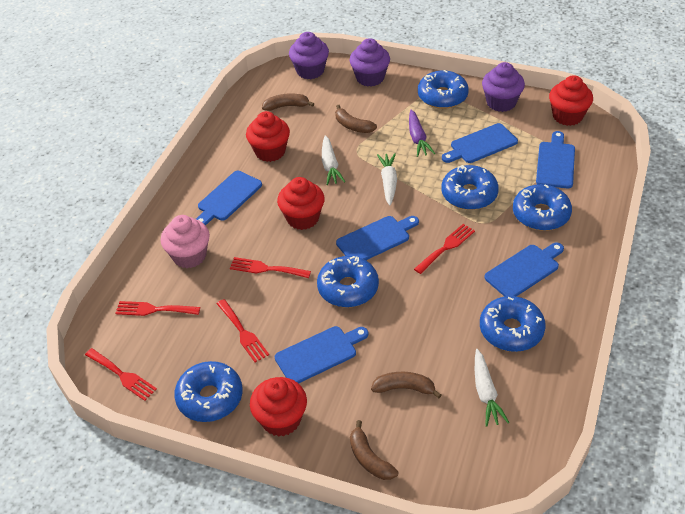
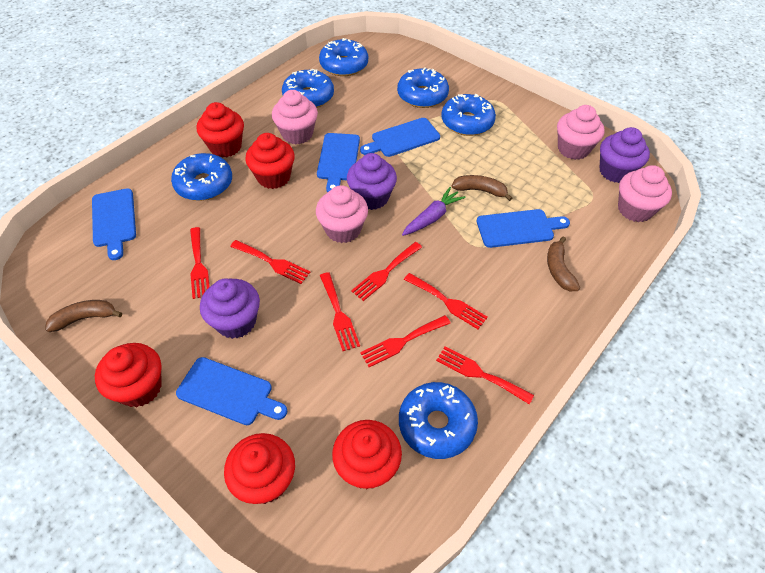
blue cutting board: 6 -> 5
brown banana: 4 -> 3
pink cupcake: 1 -> 4
red cupcake: 4 -> 5
red fork: 5 -> 7
white carrot: 3 -> 0

